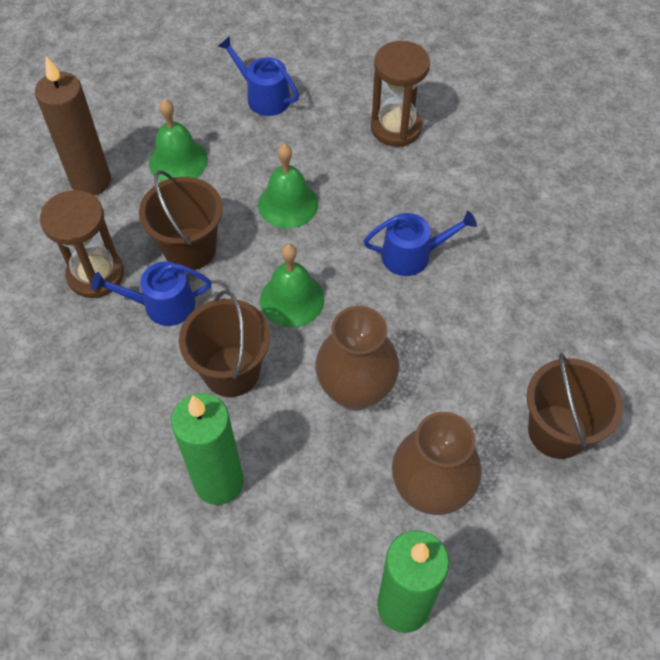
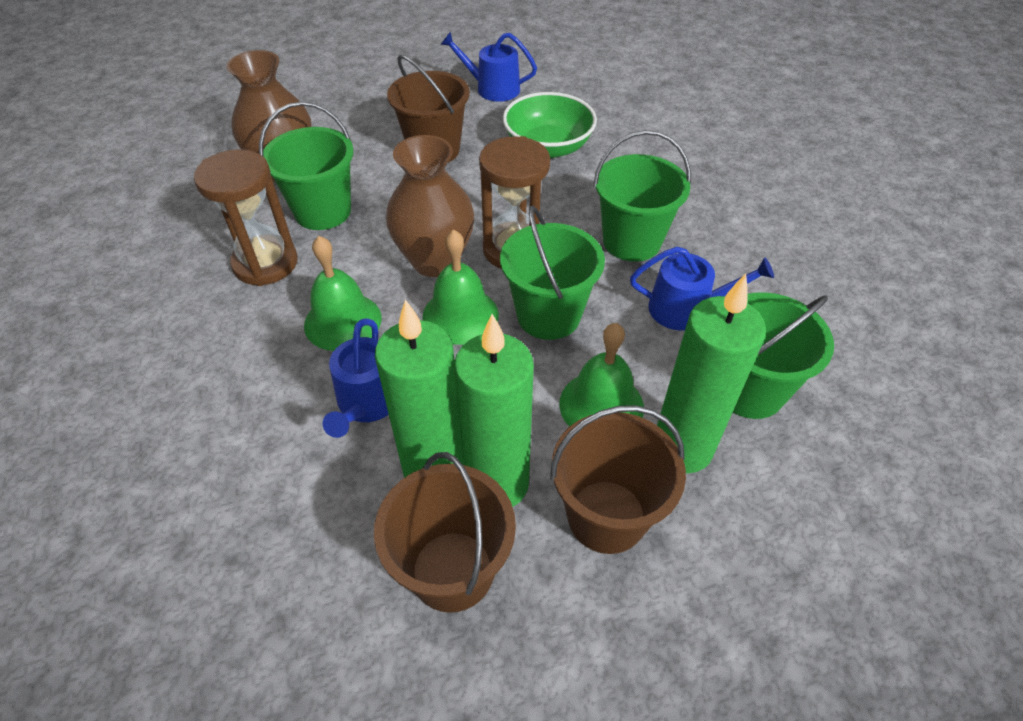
brown candle: 1 -> 0
green bowl: 0 -> 1
green bucket: 0 -> 4
green candle: 2 -> 3

